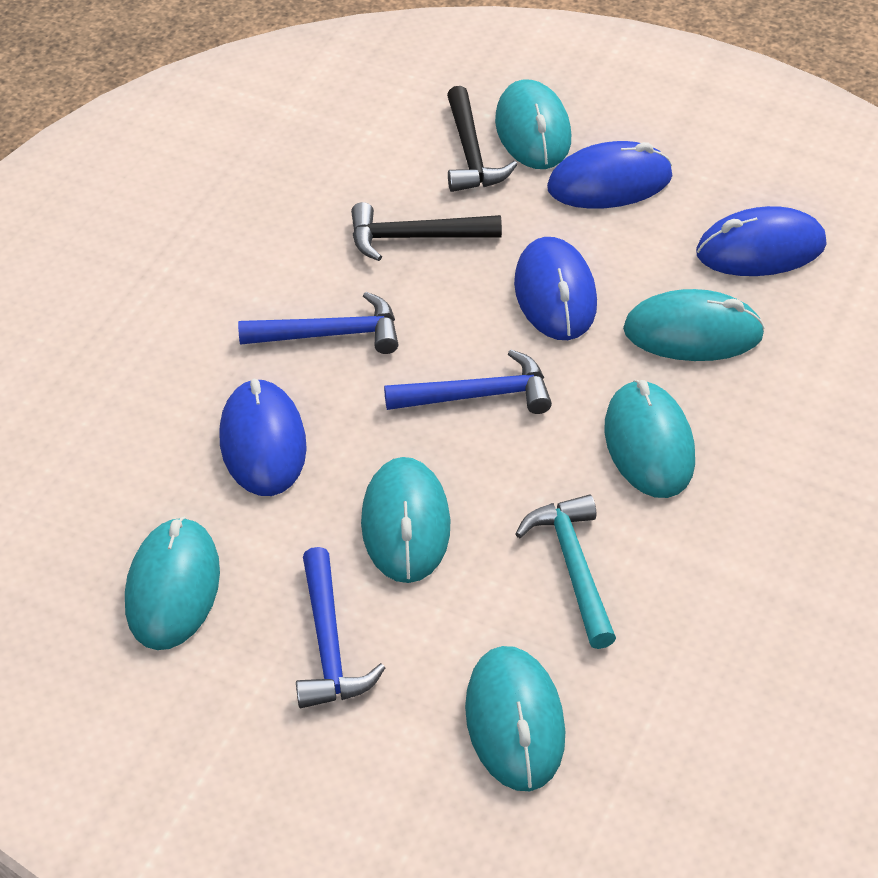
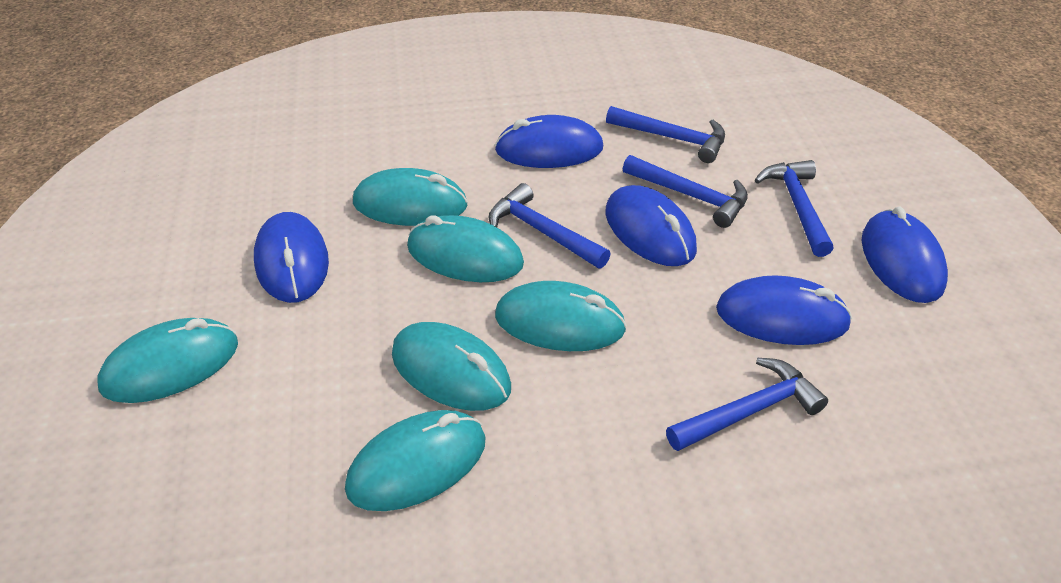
black hammer: 2 -> 0
blue hammer: 3 -> 5
blue mouse: 4 -> 5
turquoise hammer: 1 -> 0

